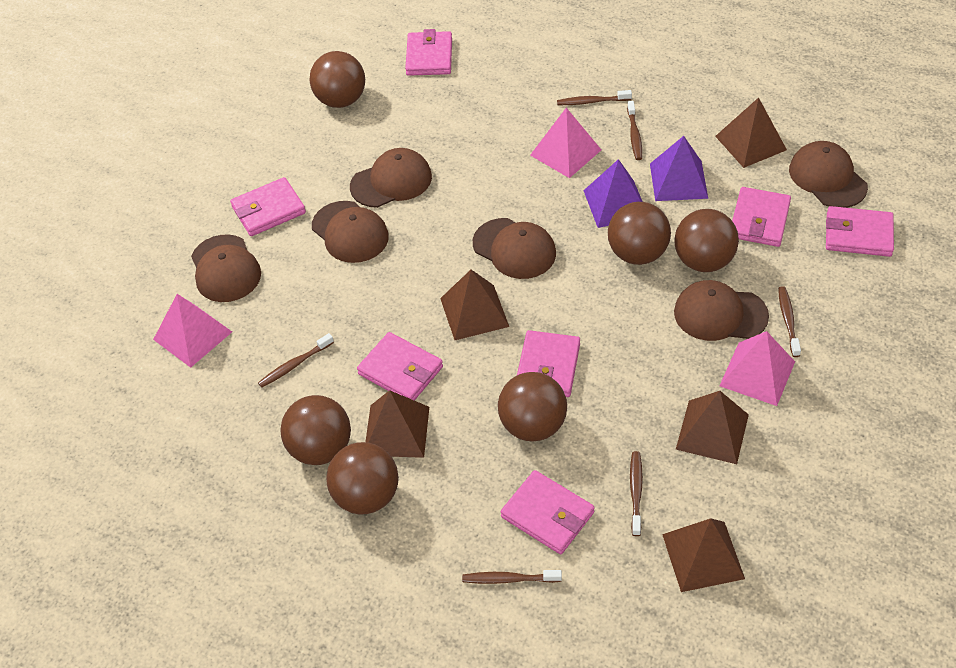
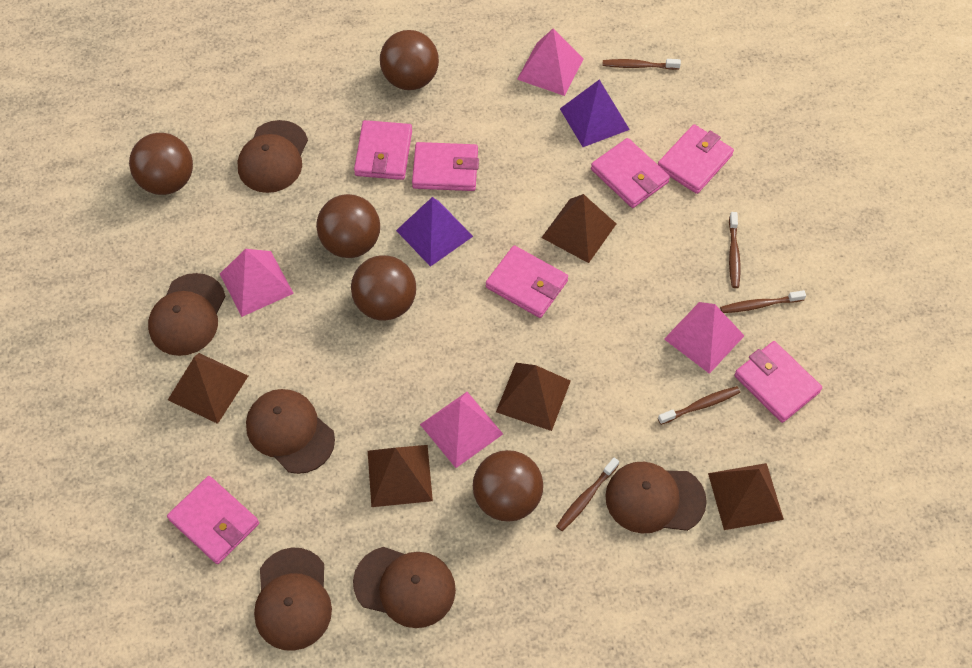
brown ball: 6 -> 5
brown toothbrush: 6 -> 5
pink pyramid: 3 -> 4

